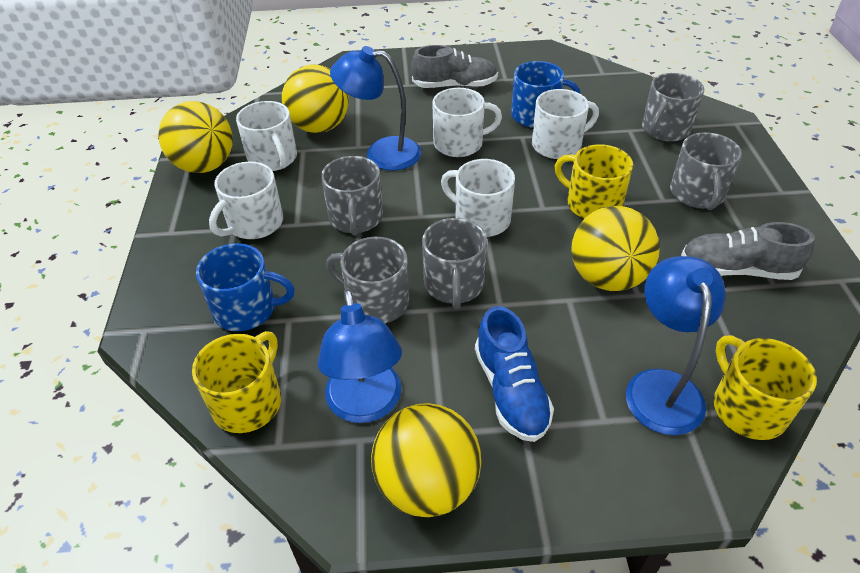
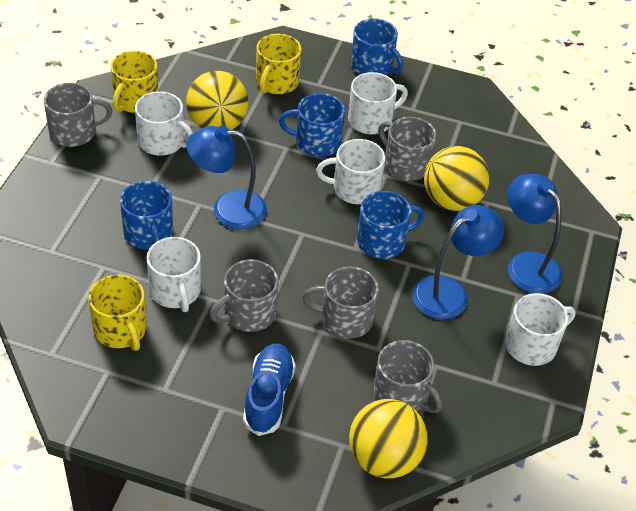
blue mug: 2 -> 4
grey shoe: 2 -> 0
yellow ball: 4 -> 3

